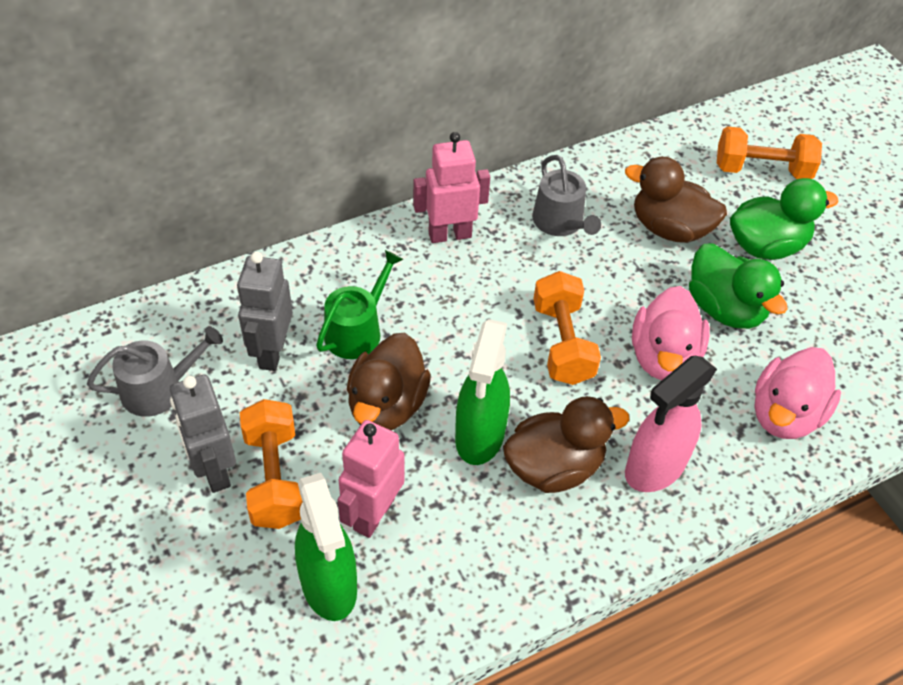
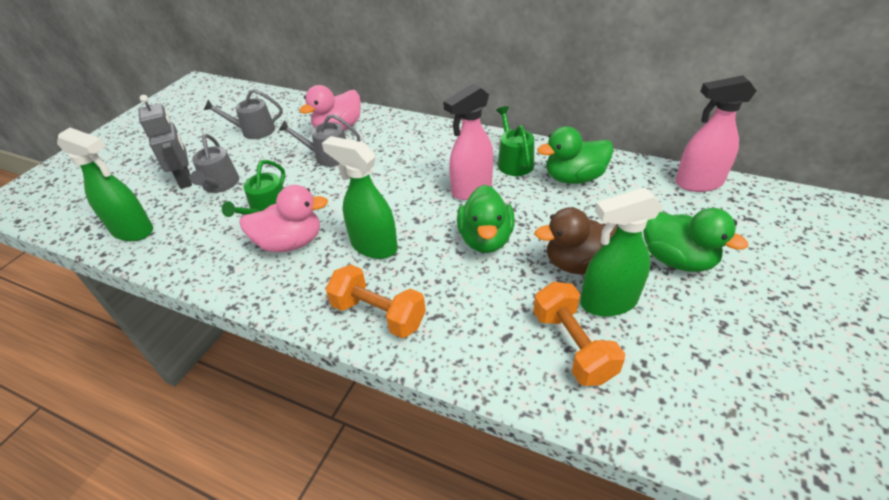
brown duck: 3 -> 1
green duck: 2 -> 3
green spray bottle: 2 -> 3
green watering can: 1 -> 2
grey robot: 2 -> 1
grey watering can: 2 -> 3
orange dumbbell: 3 -> 2
pink robot: 2 -> 0
pink spray bottle: 1 -> 2

